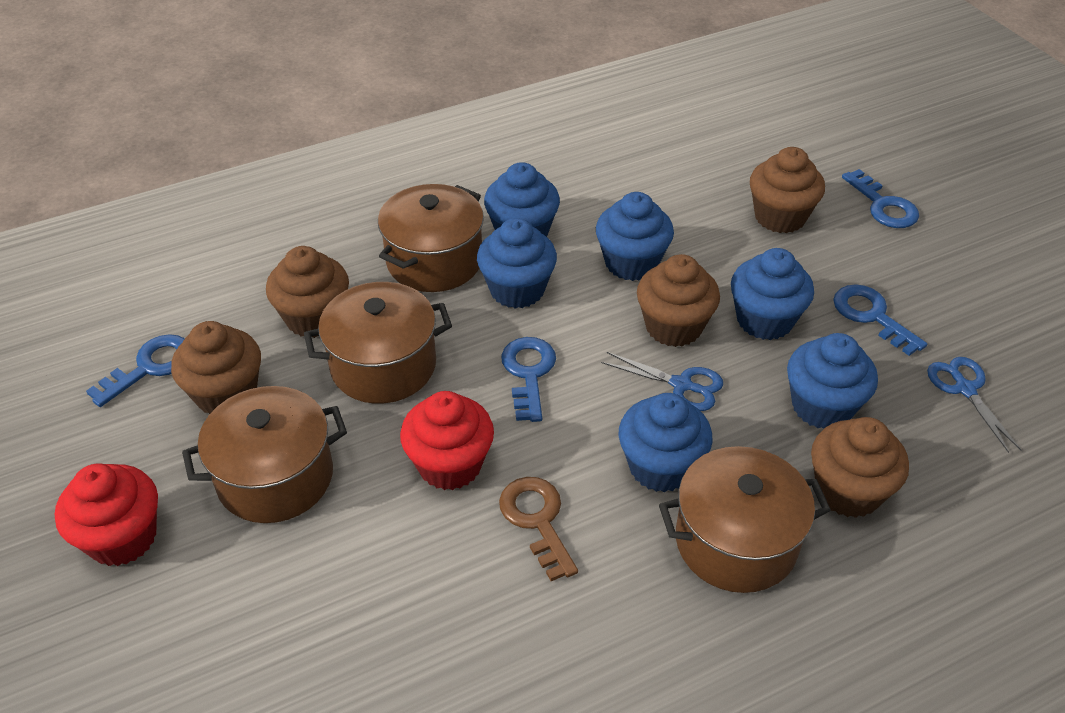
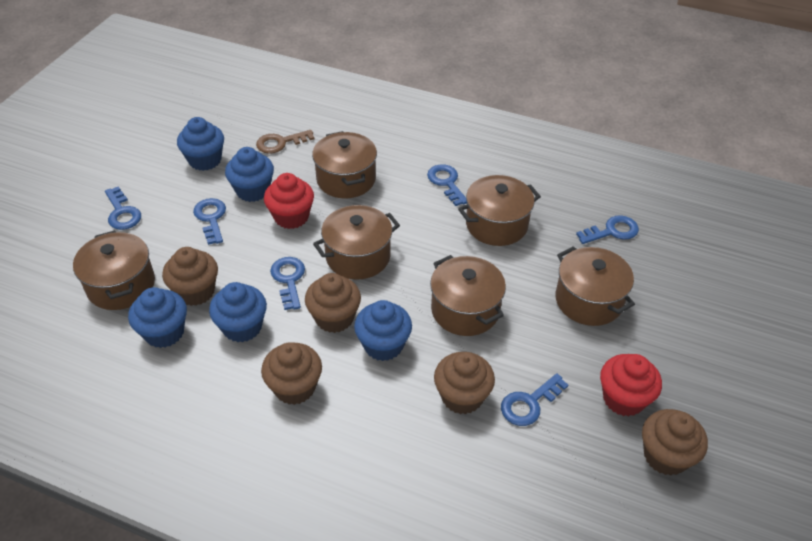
blue cupcake: 6 -> 5
blue key: 4 -> 6
blue scissors: 2 -> 0
brown pot: 4 -> 6

